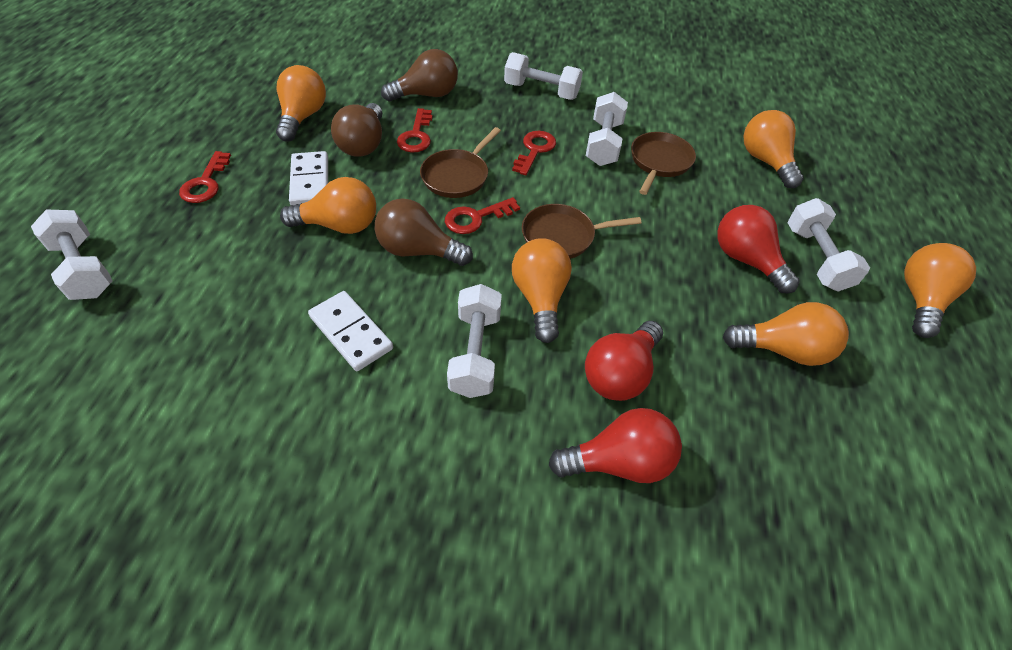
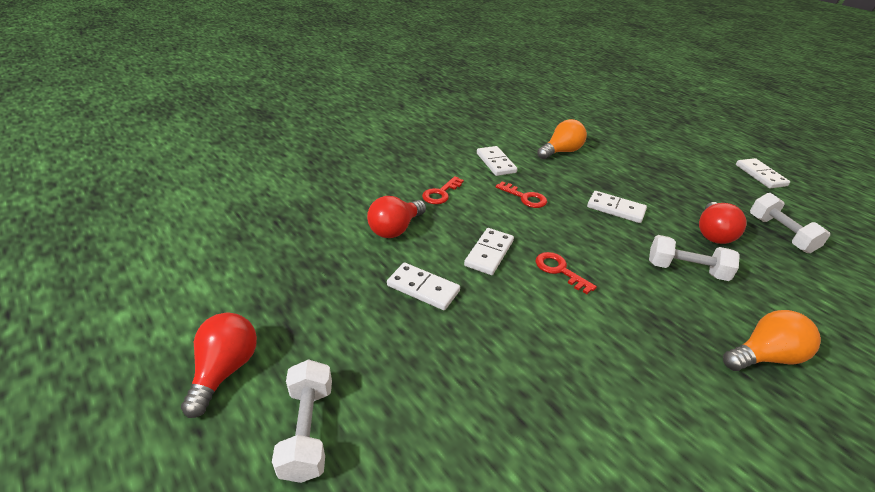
brown light bulb: 3 -> 0
brown pan: 3 -> 0
orange light bulb: 6 -> 2
red key: 4 -> 3
white domino: 2 -> 5
white dumbbell: 5 -> 3

